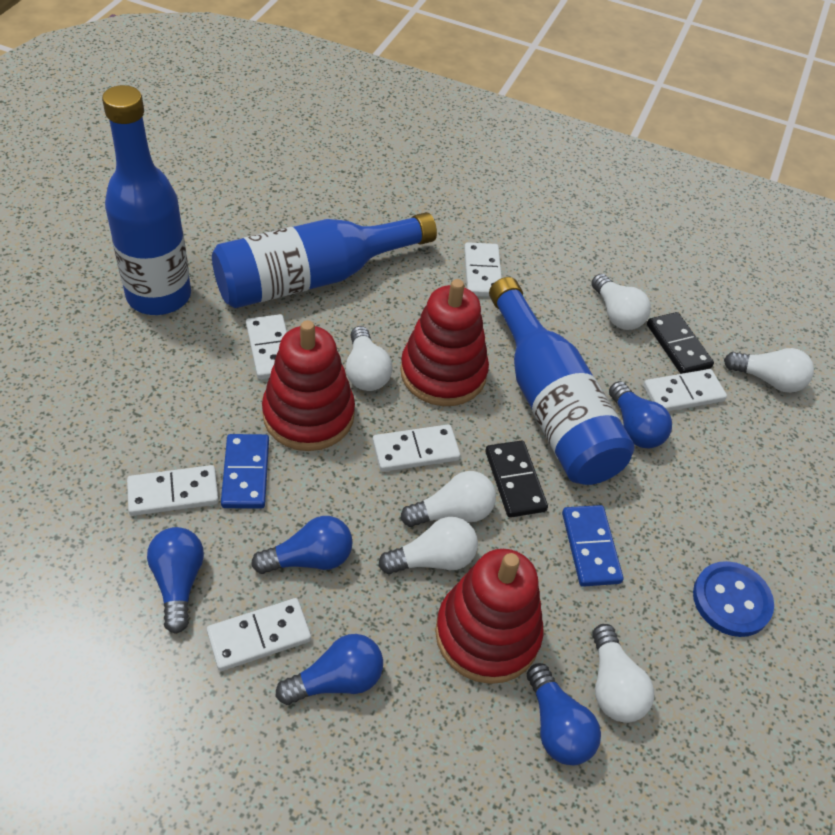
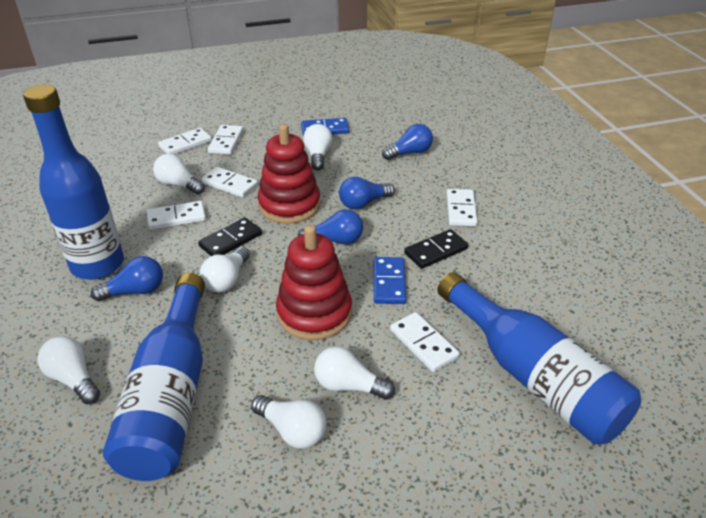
blue button: 1 -> 0
blue light bulb: 5 -> 4
red stacking toy: 3 -> 2

